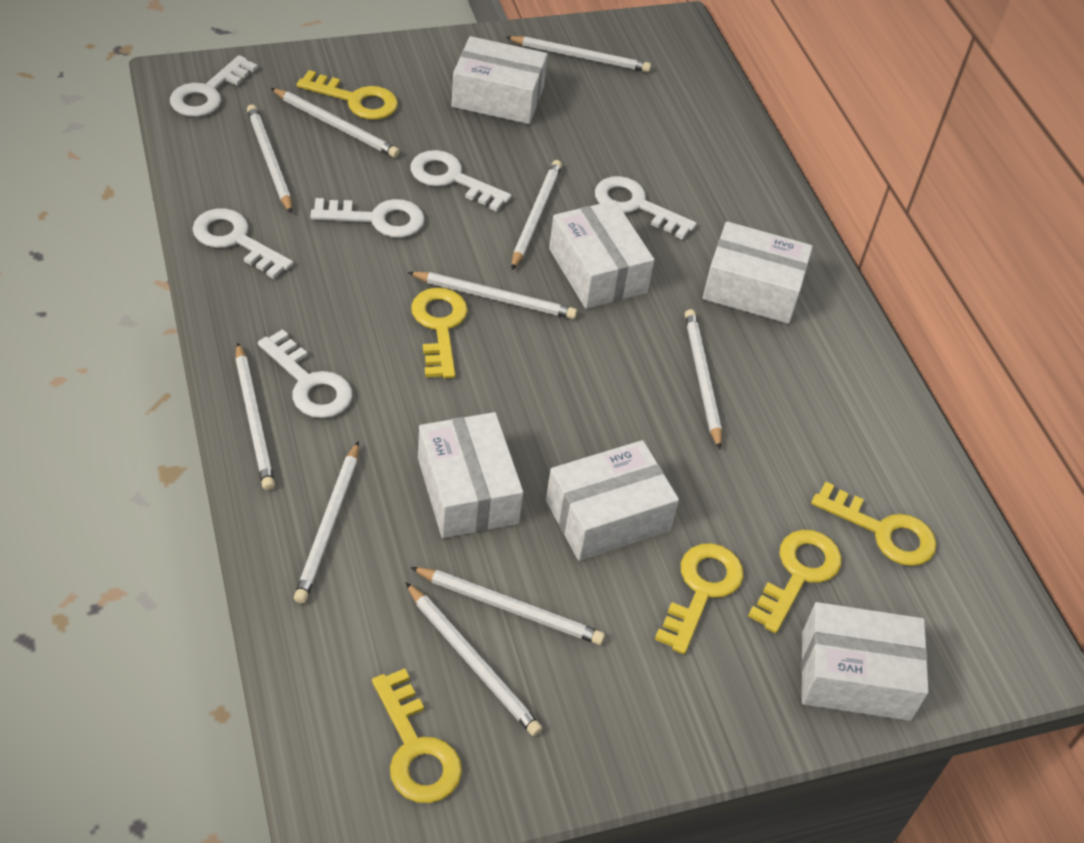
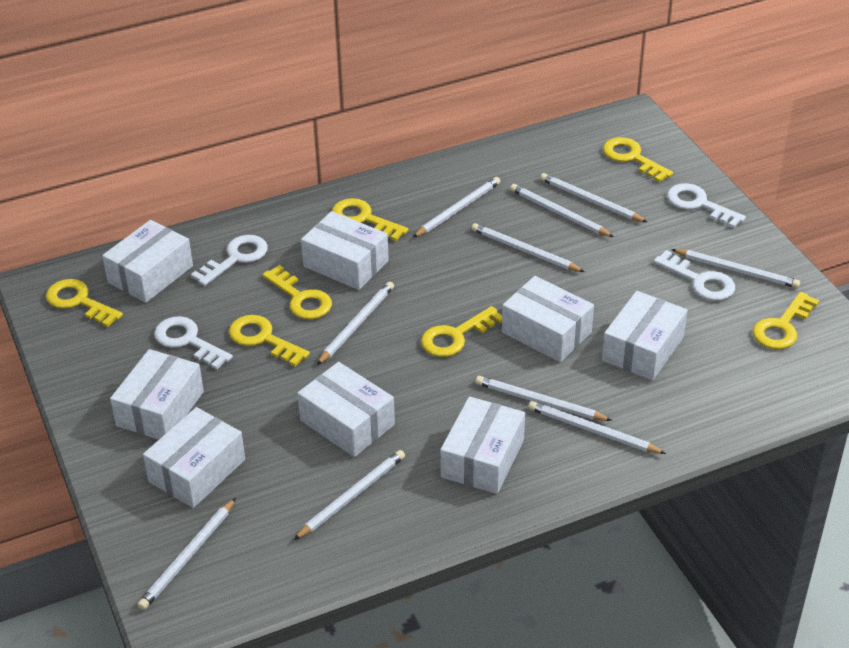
white box: 6 -> 8
white key: 6 -> 4
yellow key: 6 -> 7

